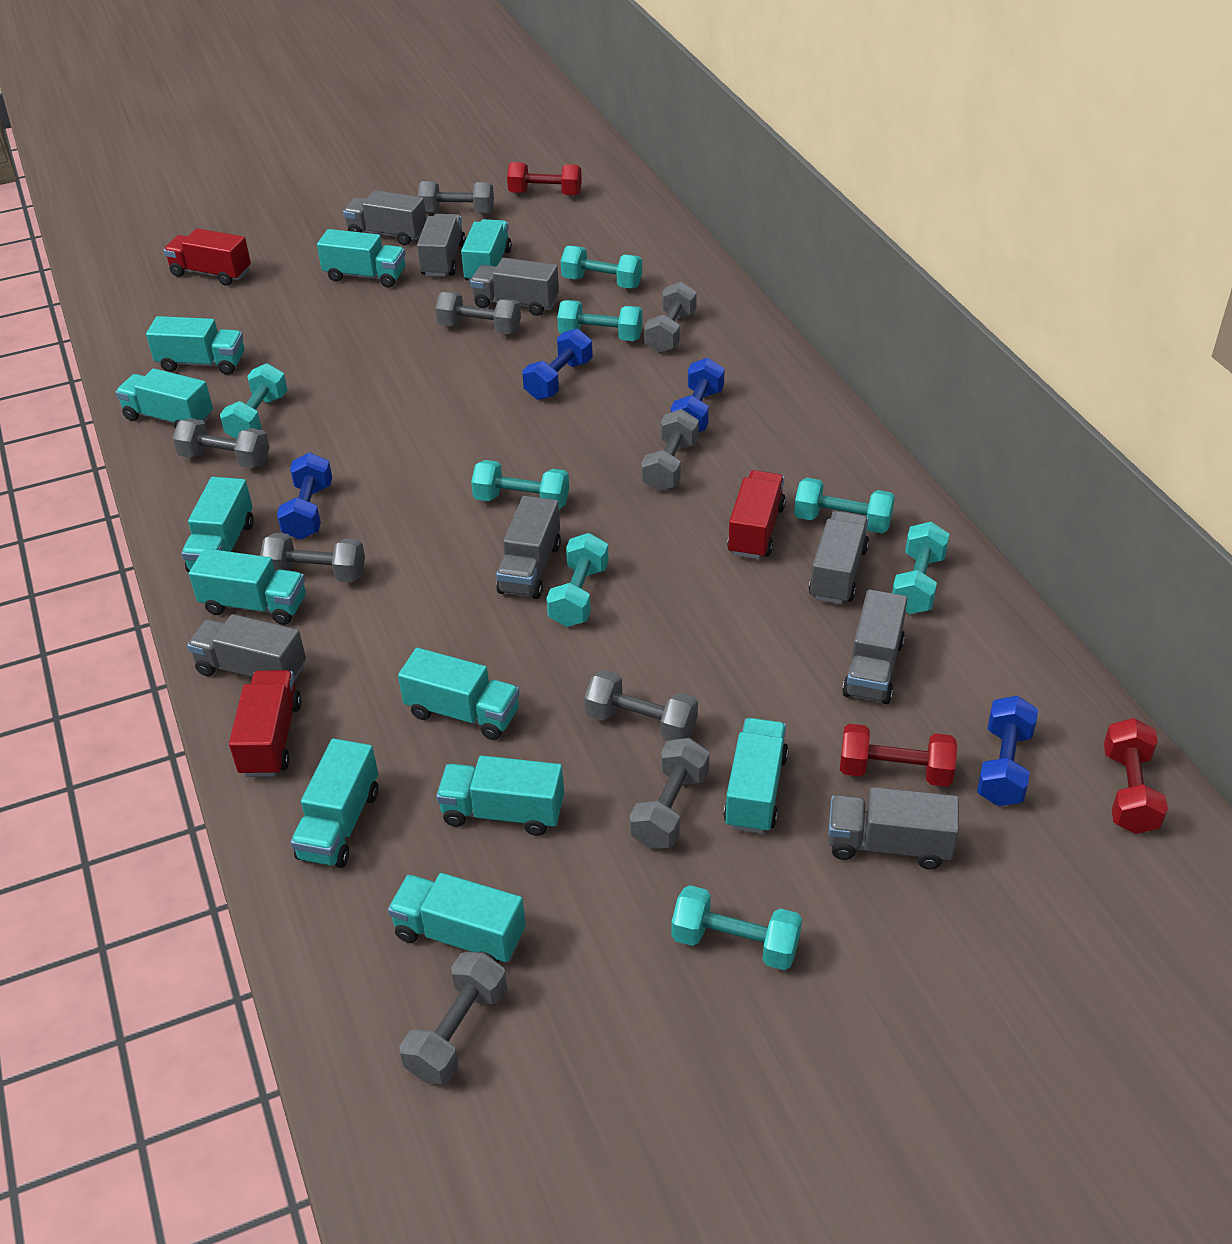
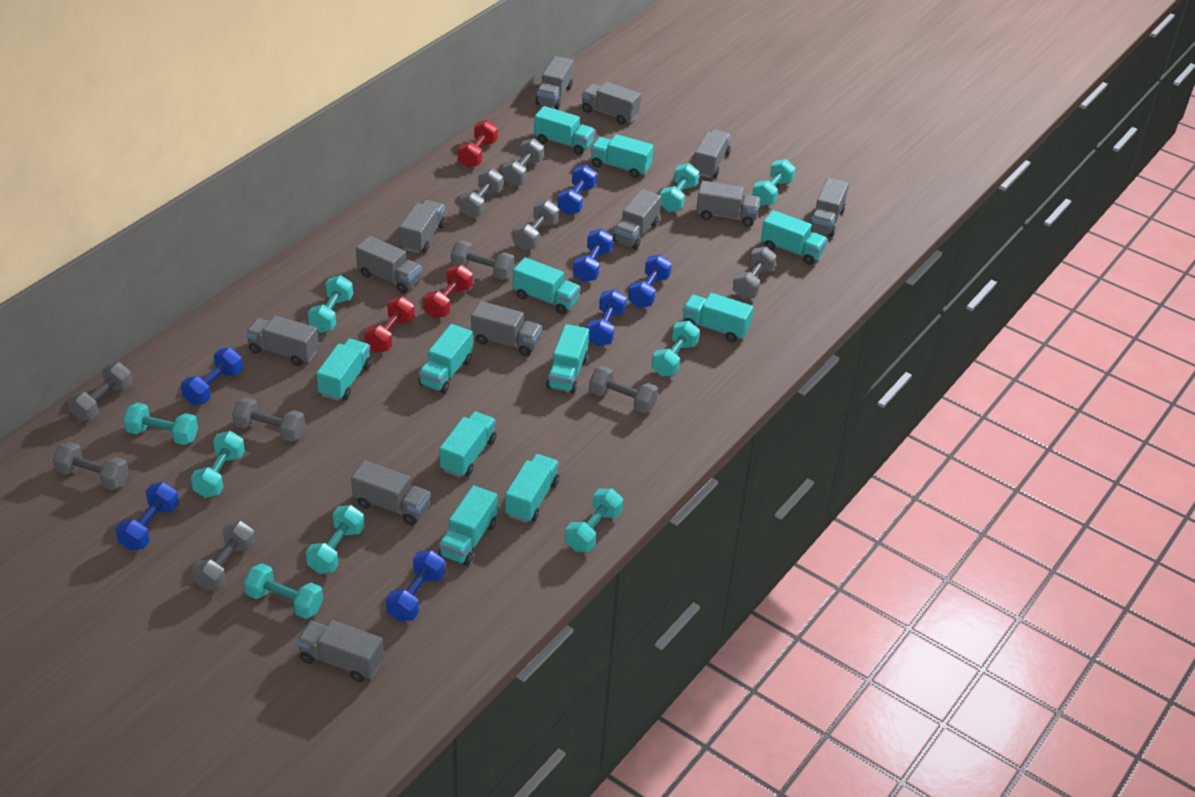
blue dumbbell: 4 -> 7
grey dumbbell: 9 -> 10
grey truck: 8 -> 12
red truck: 3 -> 0
turquoise dumbbell: 8 -> 9

